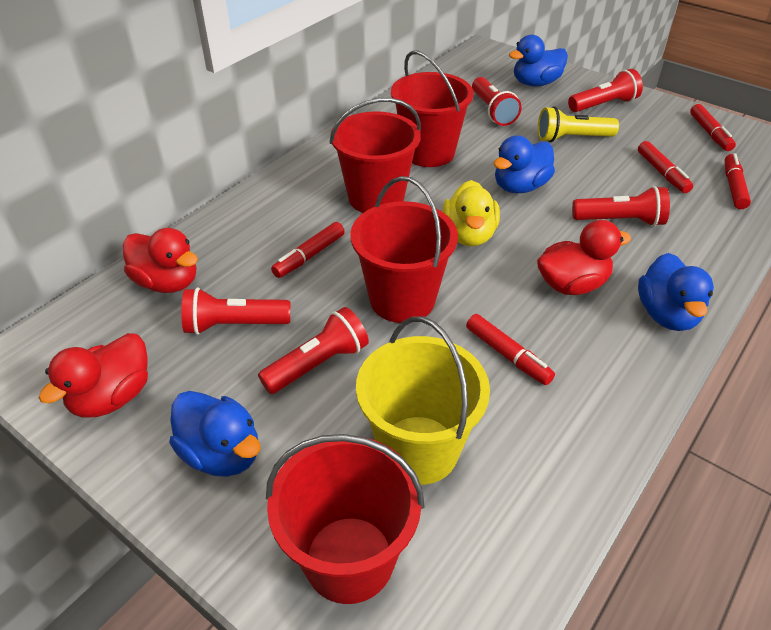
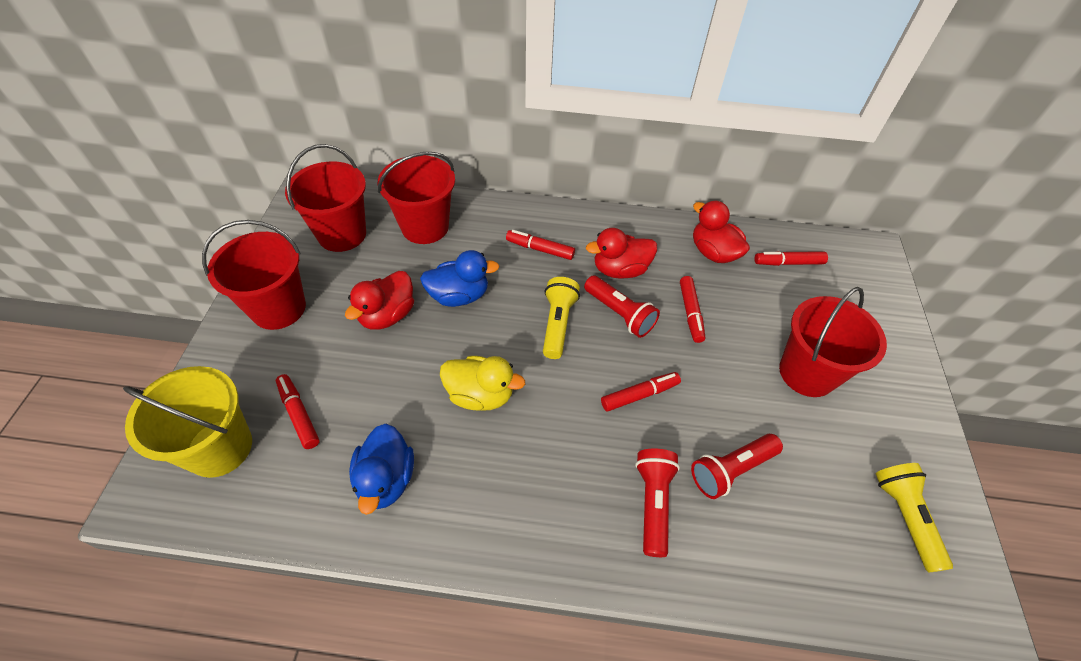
blue duck: 4 -> 2
red flashlight: 5 -> 3
yellow flashlight: 1 -> 2

